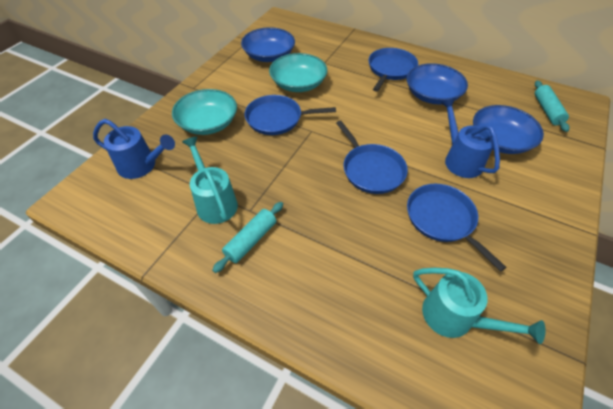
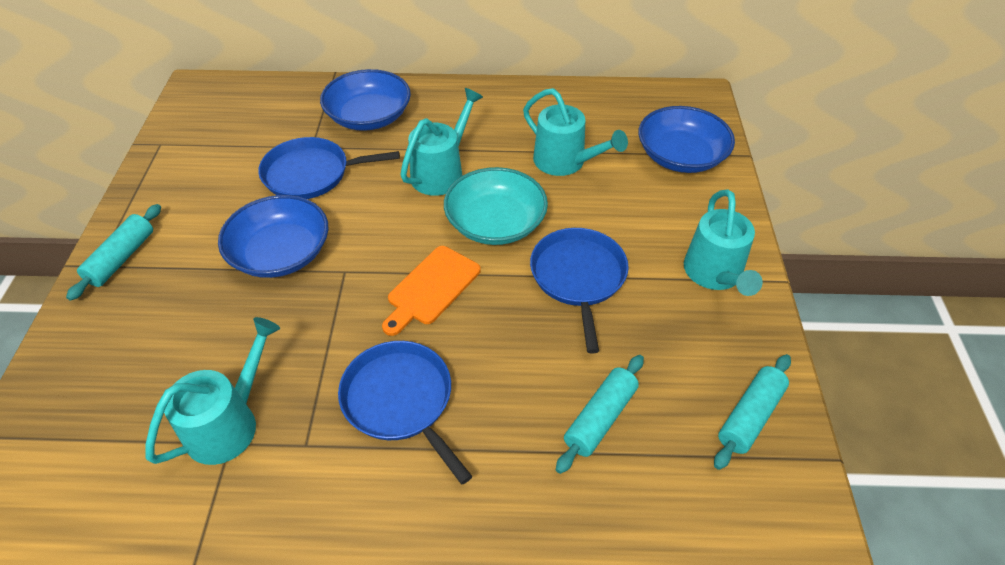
blue pan: 4 -> 3
blue watering can: 2 -> 0
orange cutting board: 0 -> 1
turquoise bowl: 2 -> 1
turquoise rolling pin: 2 -> 3
turquoise watering can: 2 -> 4

